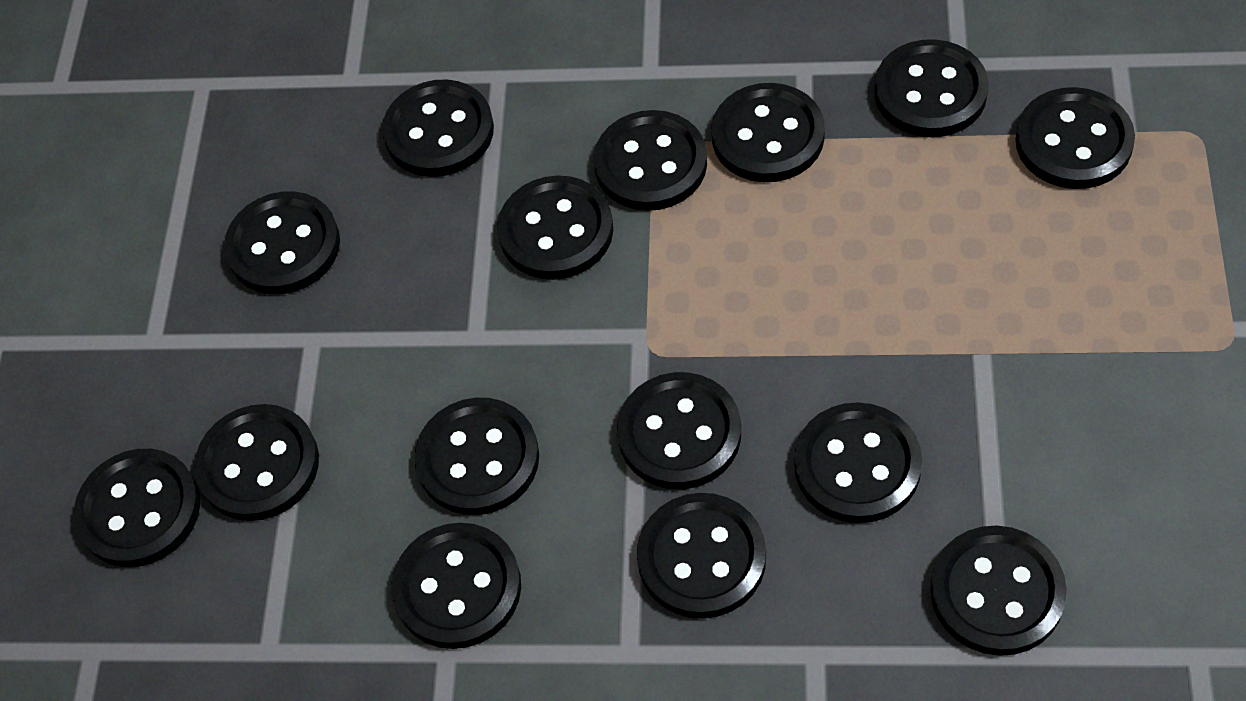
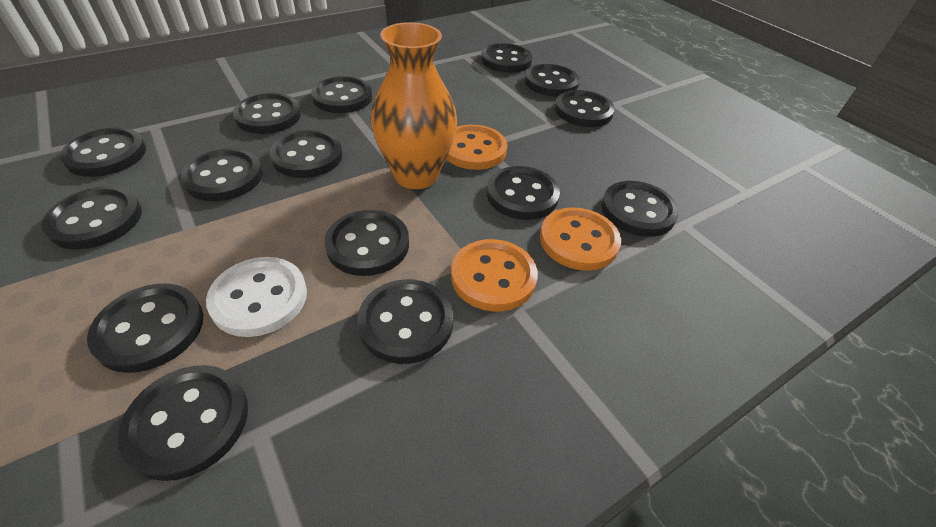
orange button: 0 -> 3
orange vase: 0 -> 1
white button: 0 -> 1

